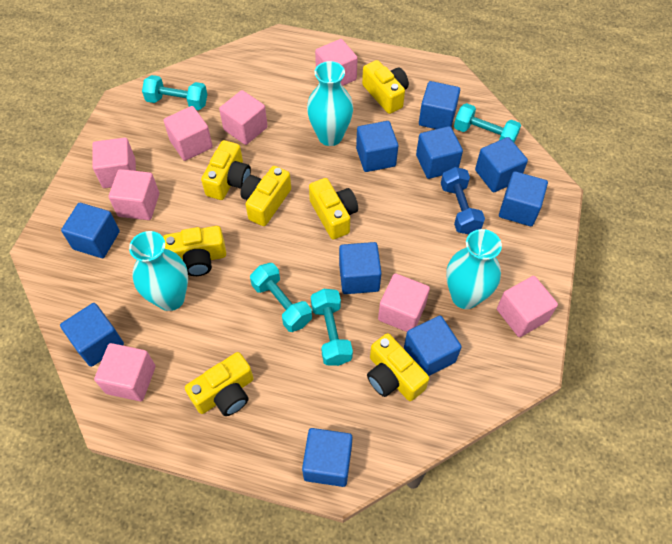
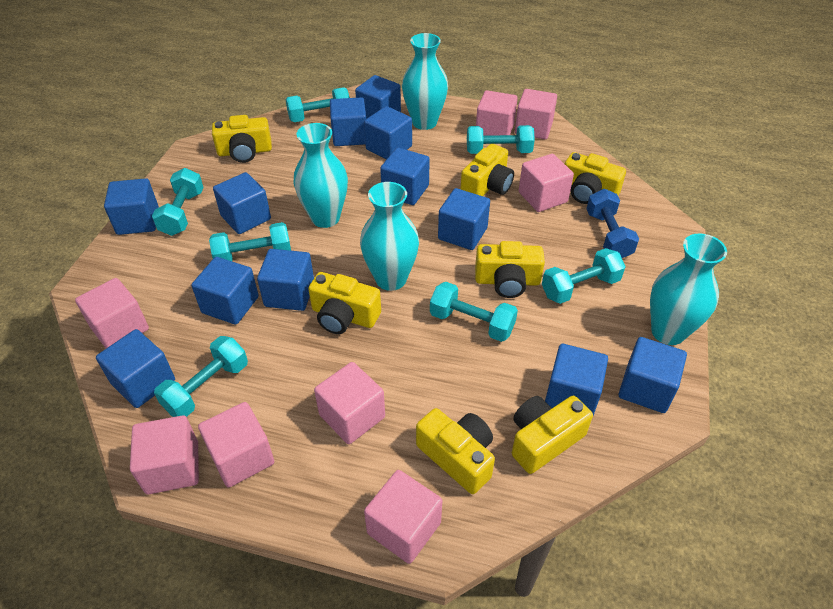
blue cube: 10 -> 12
turquoise dumbbell: 4 -> 7
turquoise vase: 3 -> 4

